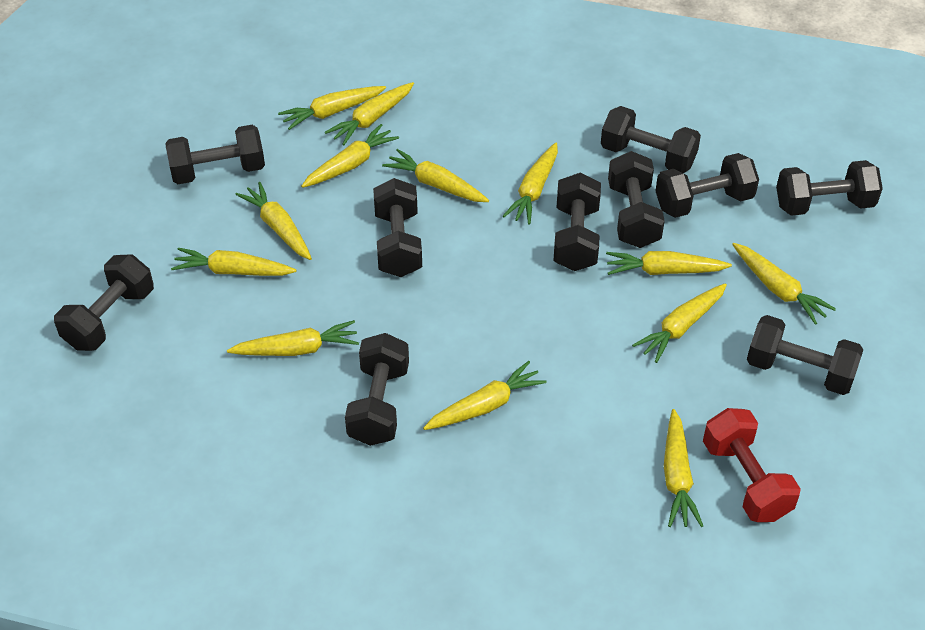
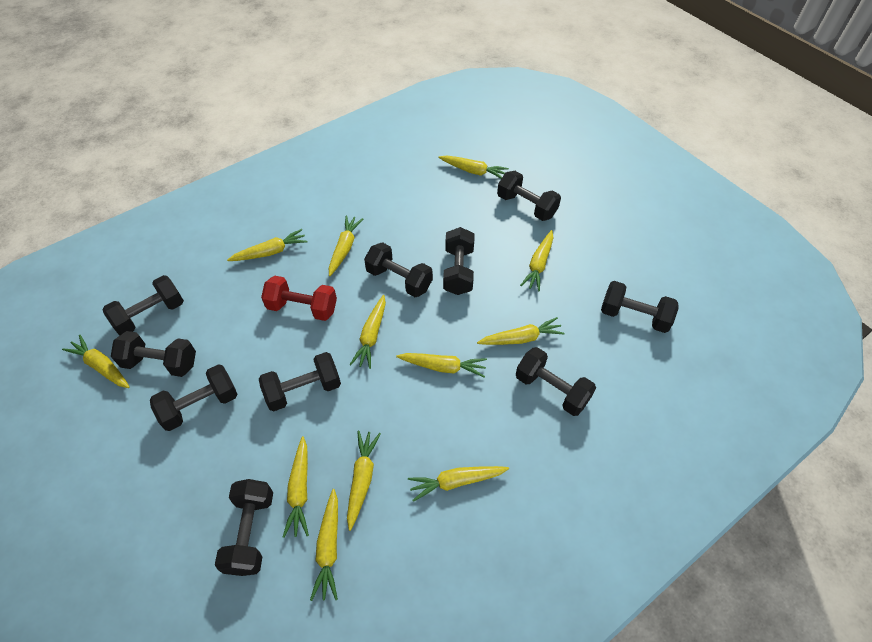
yellow carrot: 13 -> 12

